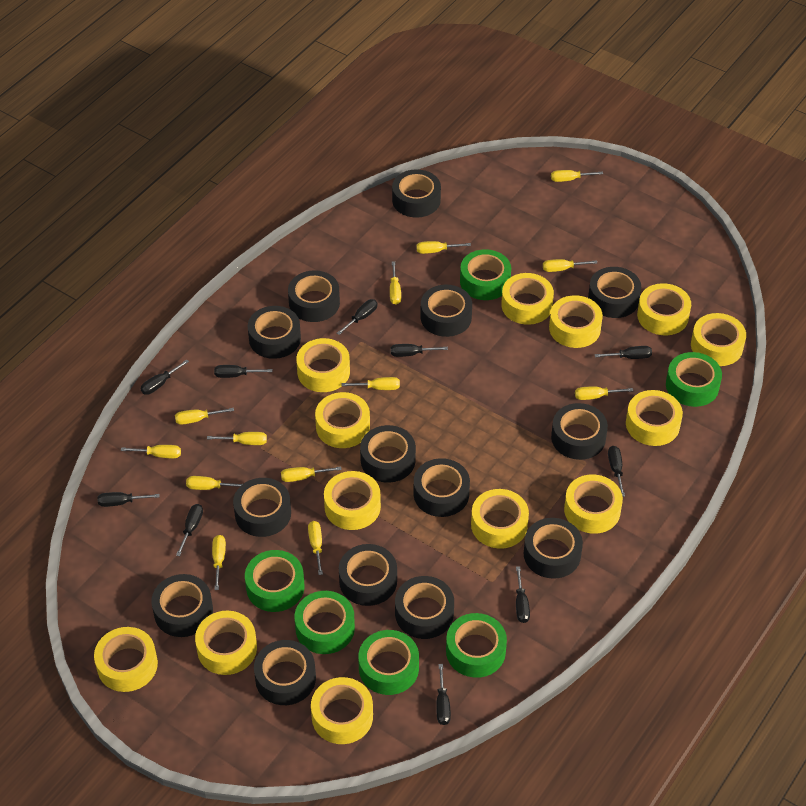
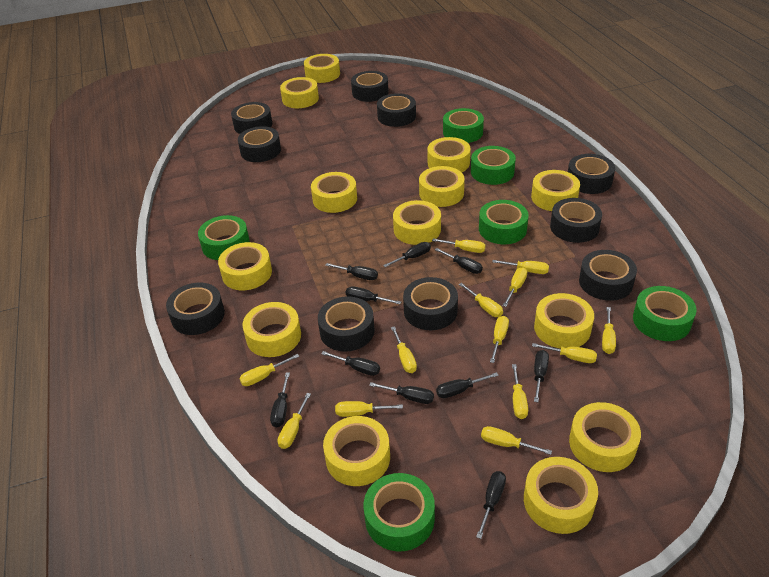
black tape: 14 -> 10

